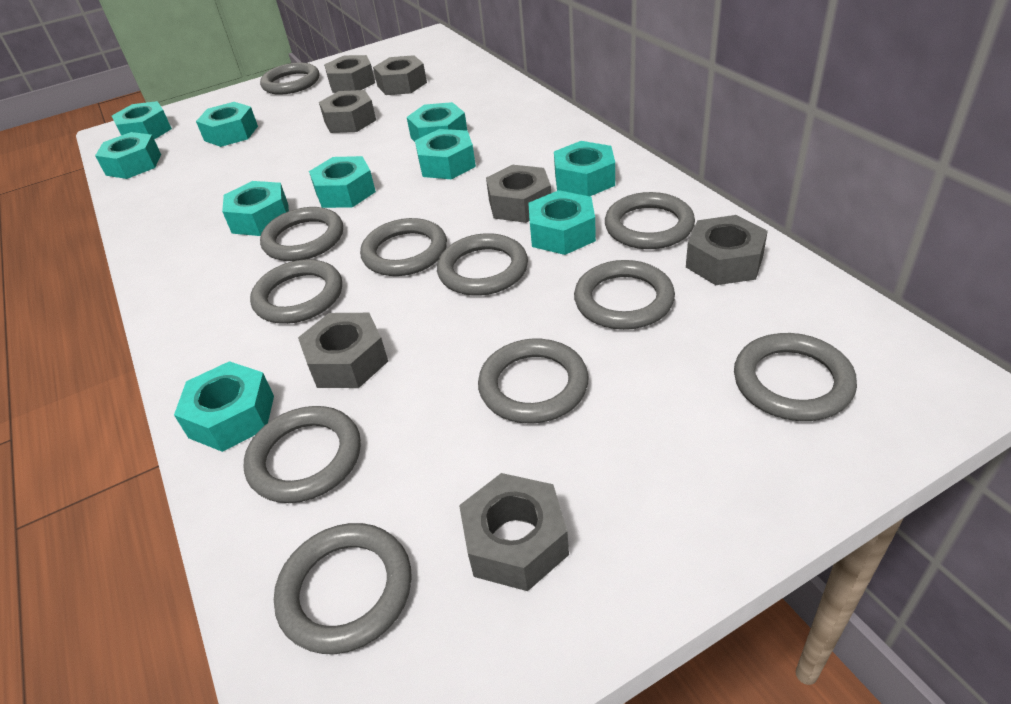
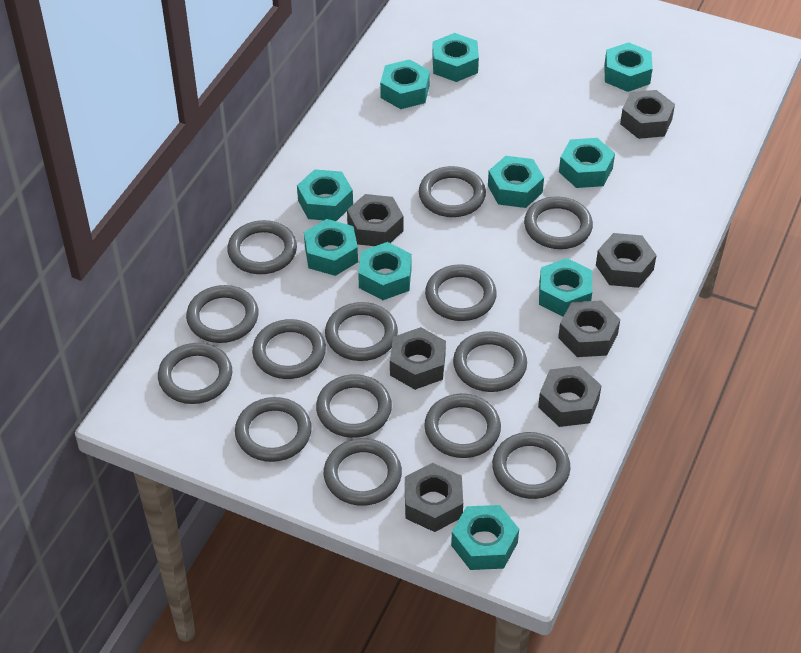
grey ring: 11 -> 14

